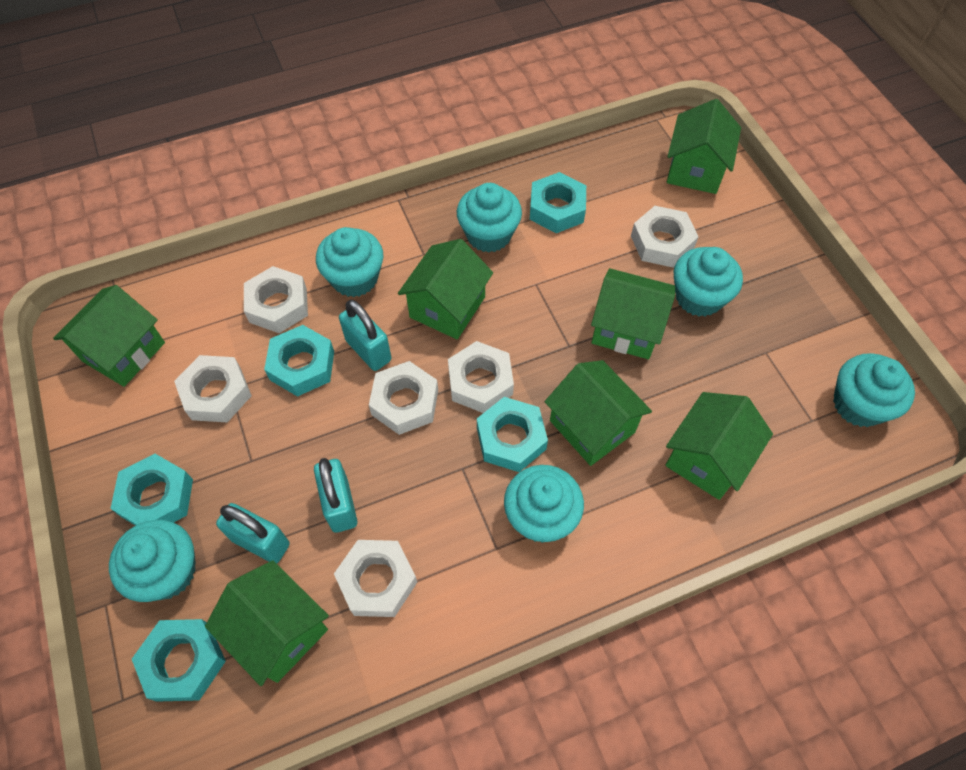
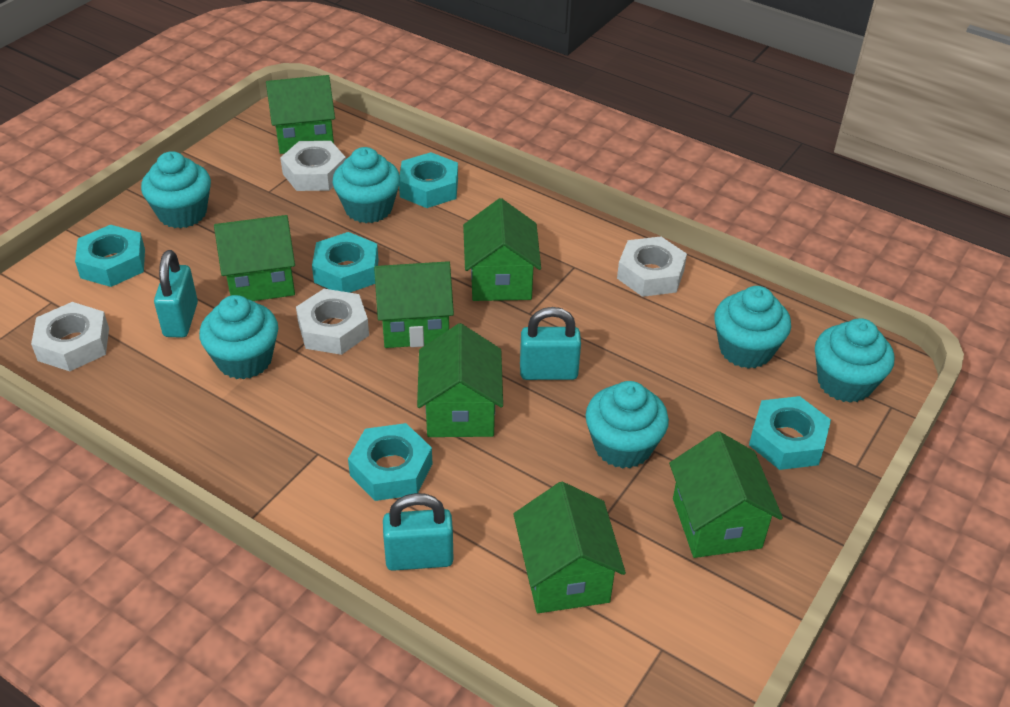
white nut: 6 -> 4

